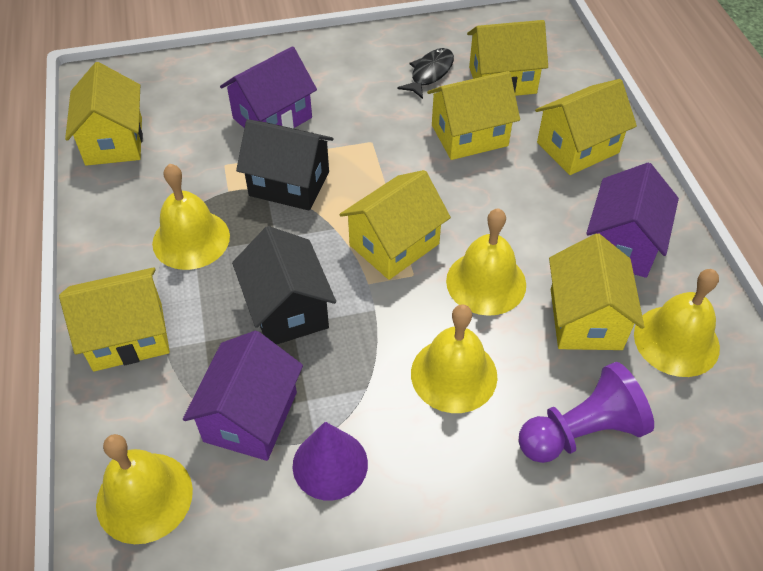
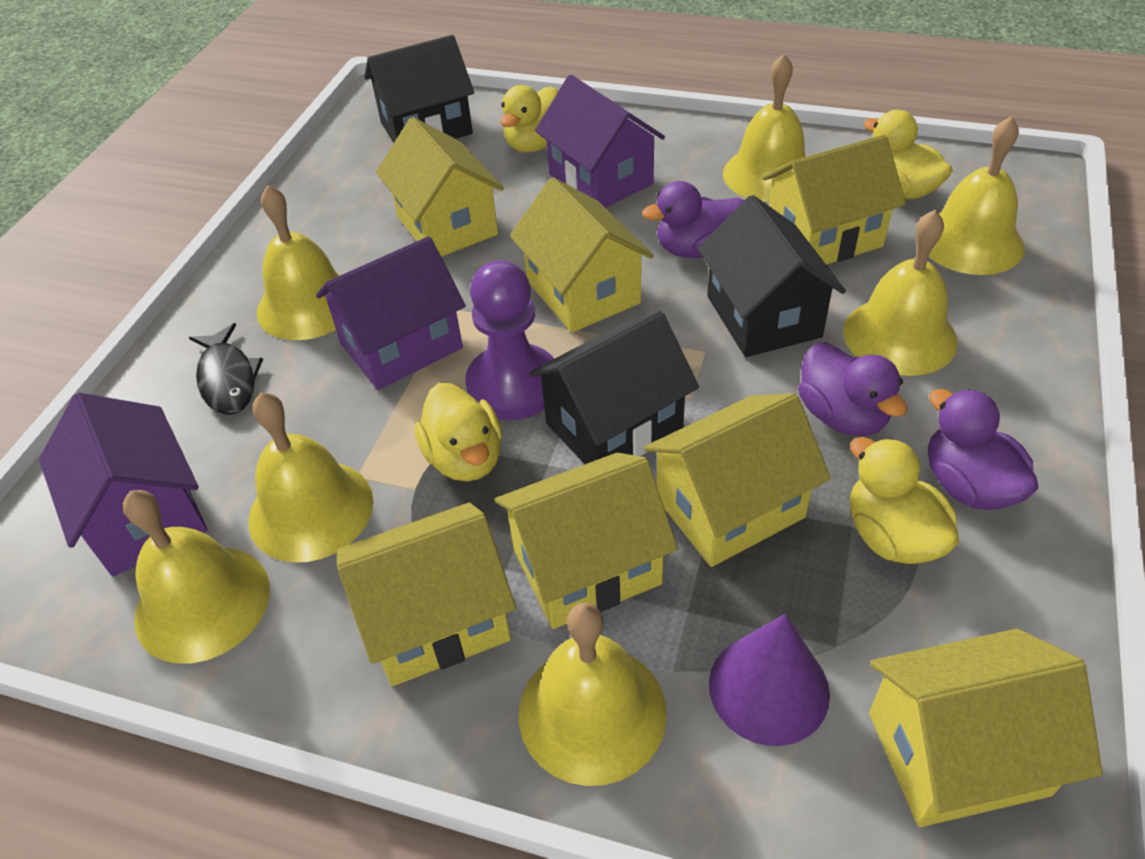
black house: 2 -> 3
purple duck: 0 -> 3
yellow bell: 5 -> 7
yellow duck: 0 -> 4

